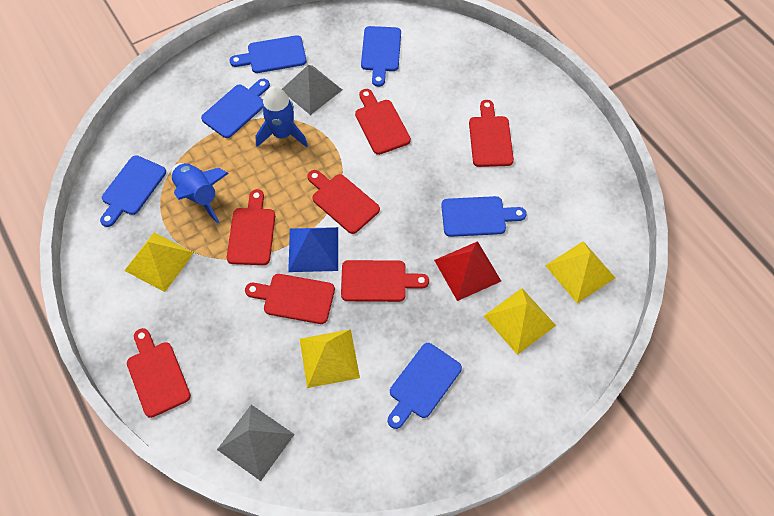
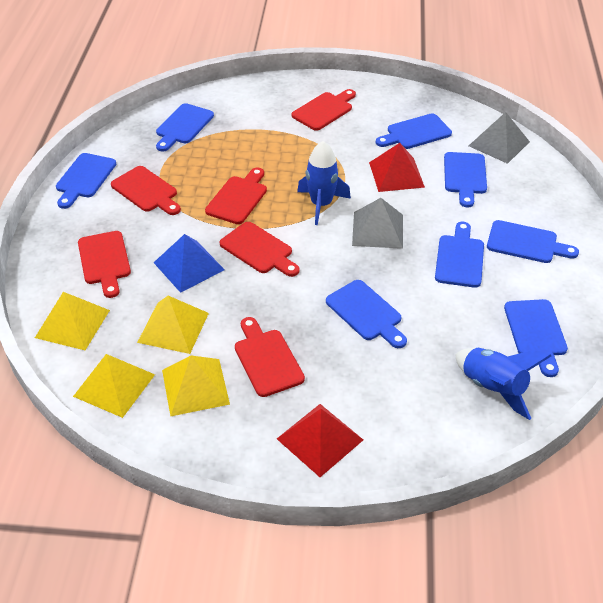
blue cutting board: 6 -> 8
red cutting board: 7 -> 6
red pyramid: 1 -> 2

